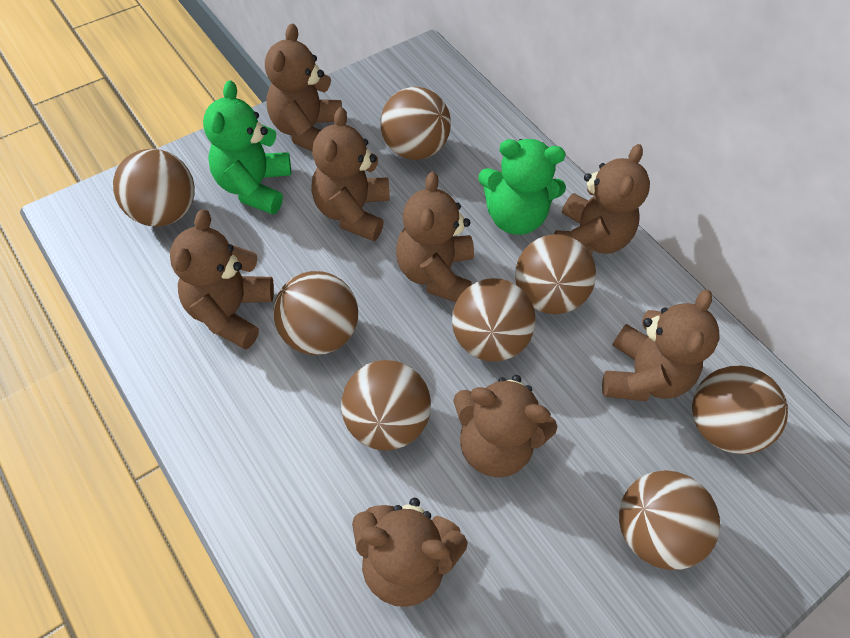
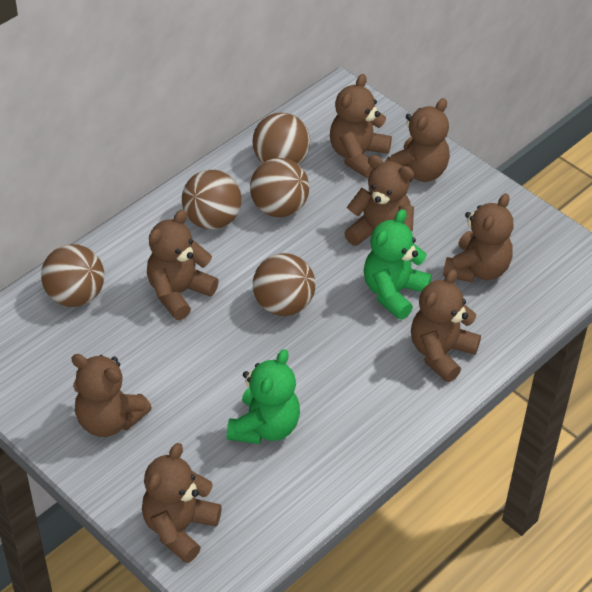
brown ball: 8 -> 5

